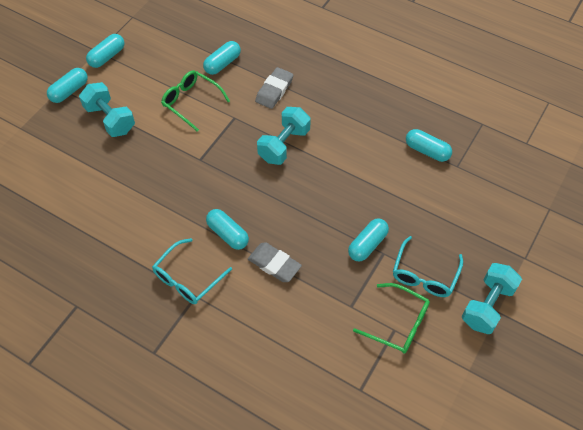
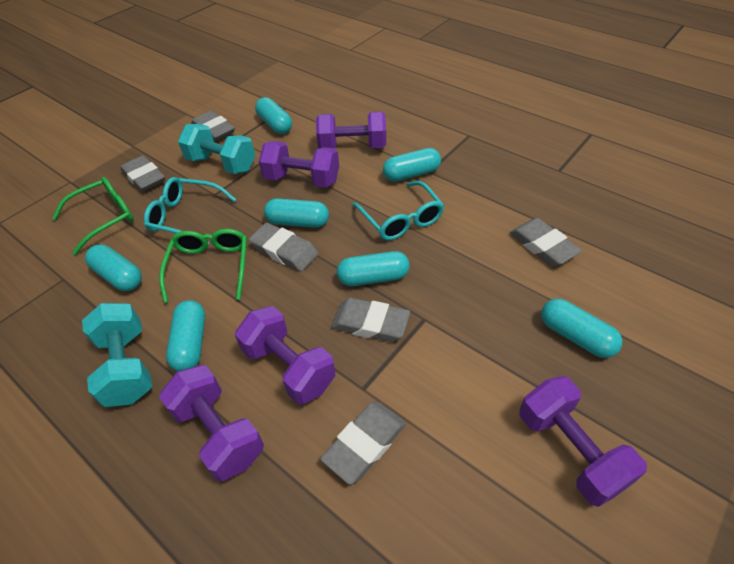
grey eraser: 2 -> 6
purple dumbbell: 0 -> 5
turquoise capsule: 6 -> 7
turquoise dumbbell: 3 -> 2

